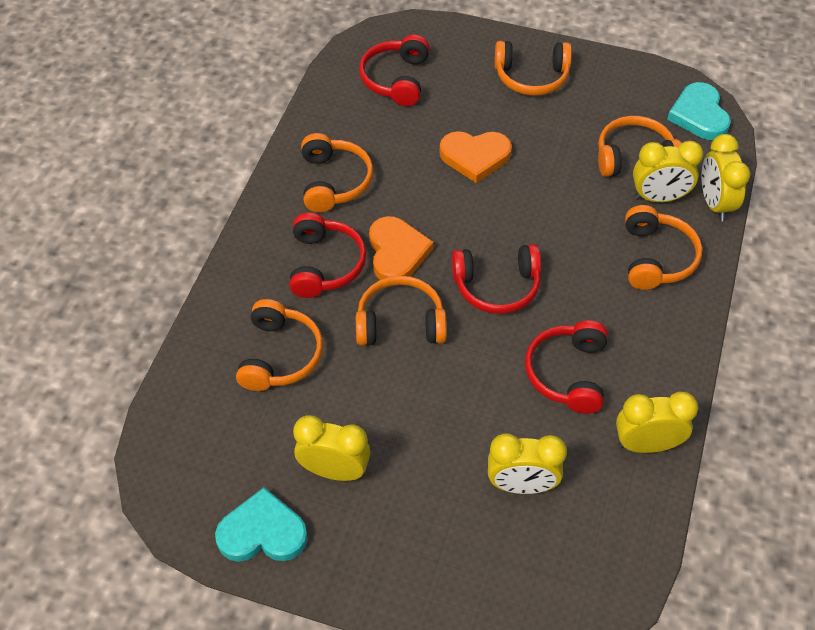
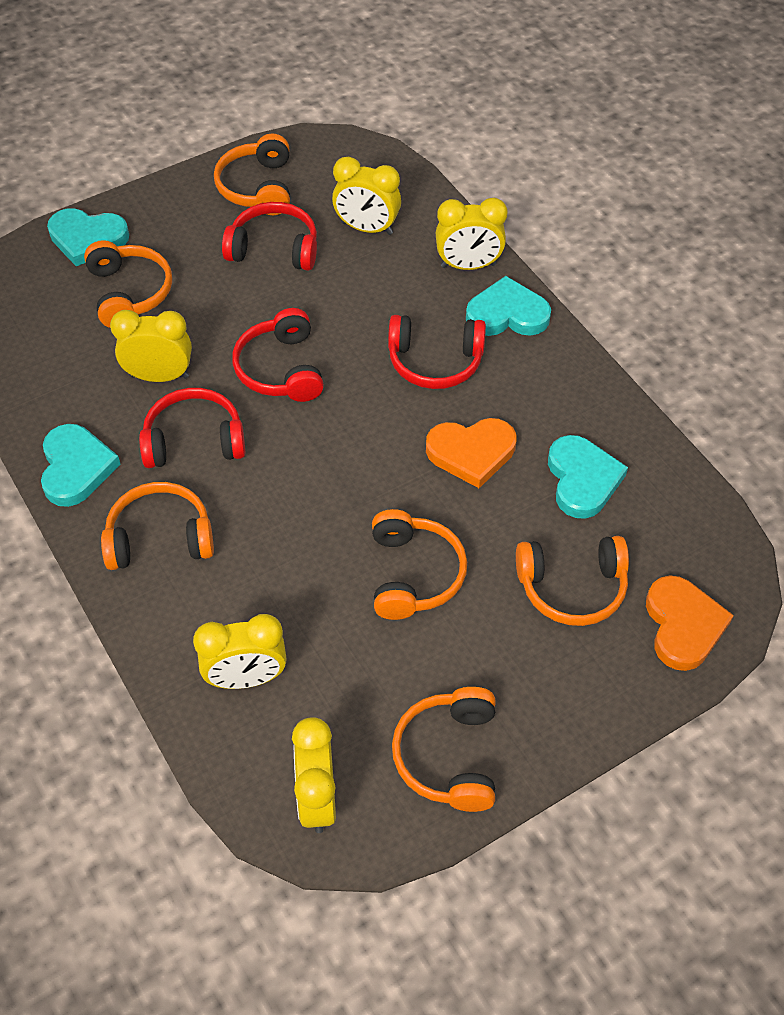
turquoise heart: 2 -> 4

